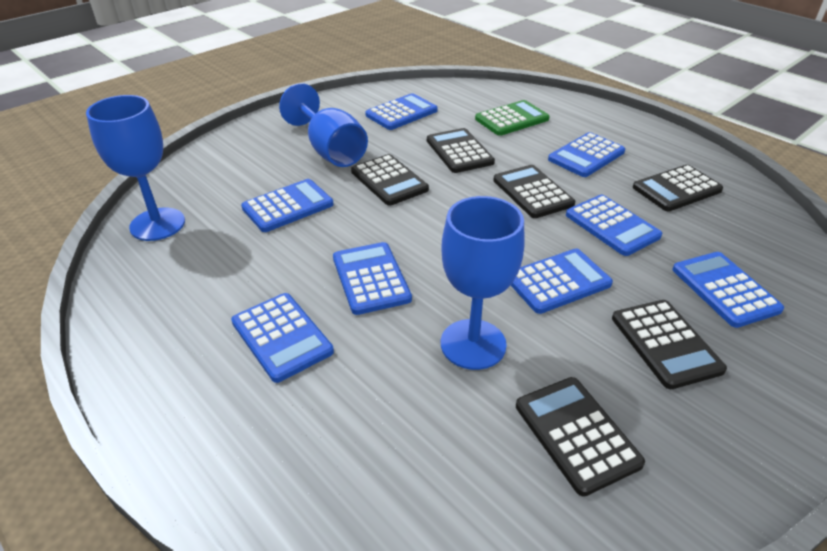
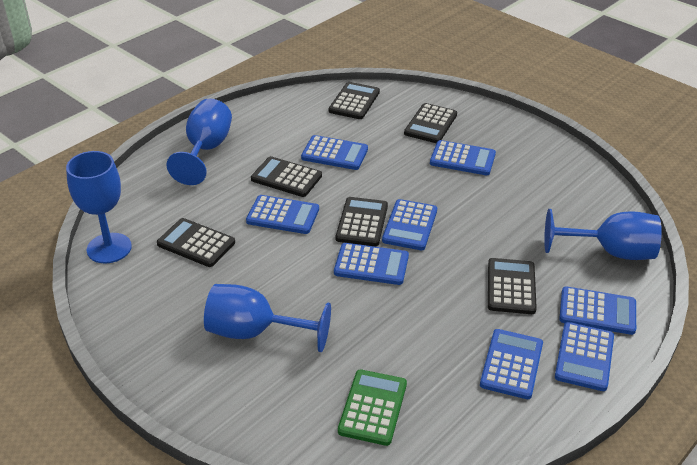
blue goblet: 3 -> 4

